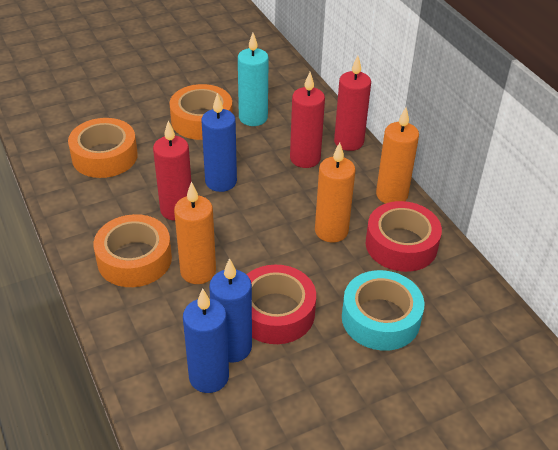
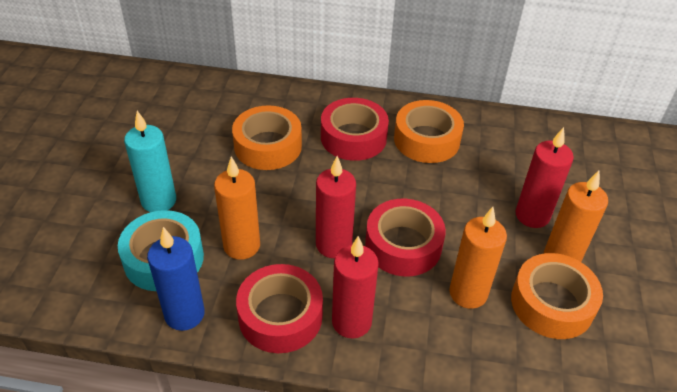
blue candle: 3 -> 1
red tape: 2 -> 3

